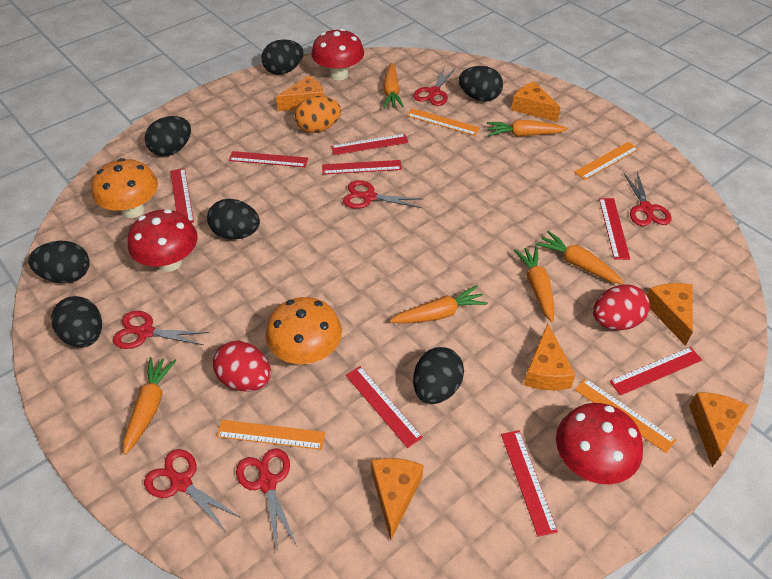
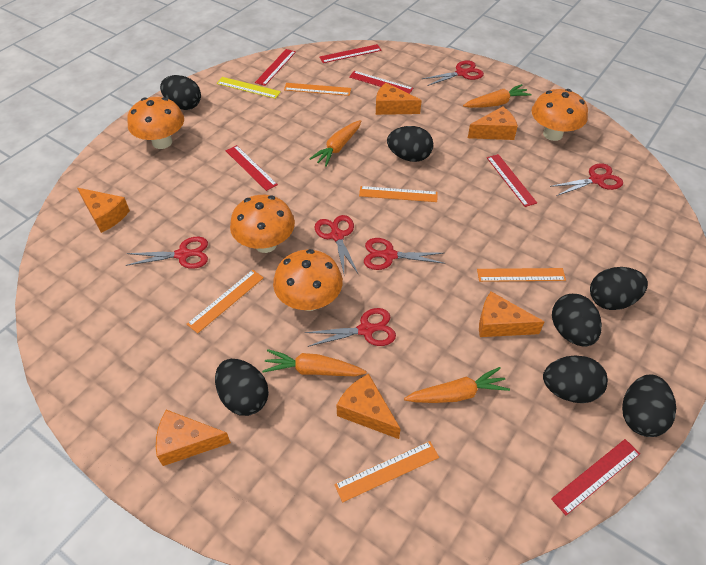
orange carrot: 6 -> 4
orange egg: 1 -> 0
orange mushroom: 2 -> 4
orange ruler: 4 -> 5
red egg: 2 -> 0
red mushroom: 3 -> 0
red ruler: 8 -> 6
yellow ruler: 0 -> 1

